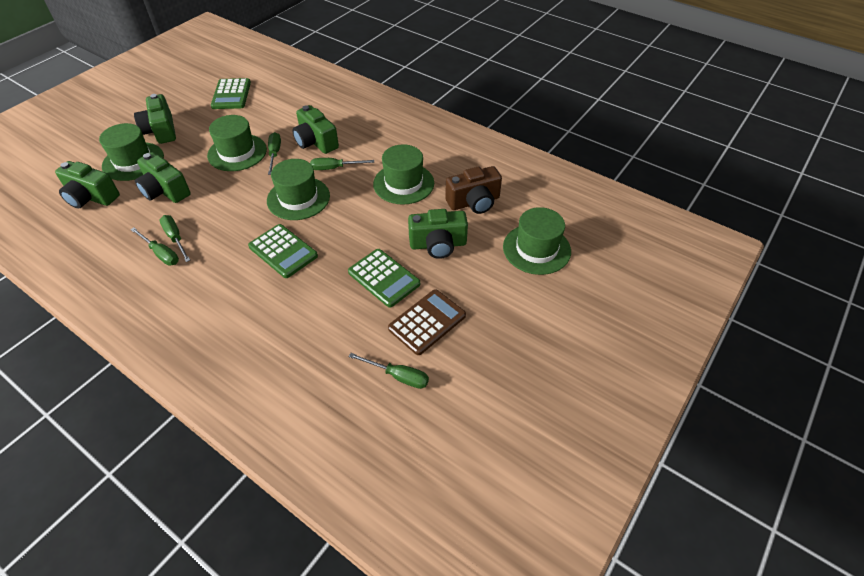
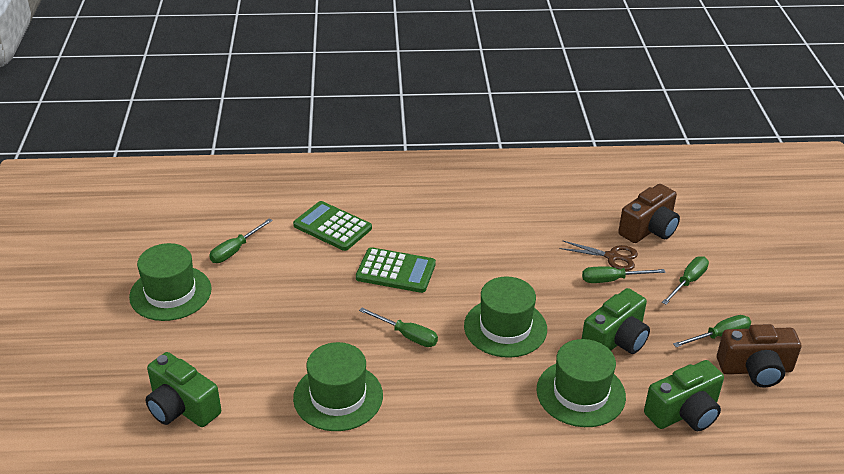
brown calculator: 1 -> 0
brown camera: 1 -> 2
brown scissors: 0 -> 1
green calculator: 3 -> 2
green camera: 5 -> 3
green hat: 5 -> 4

